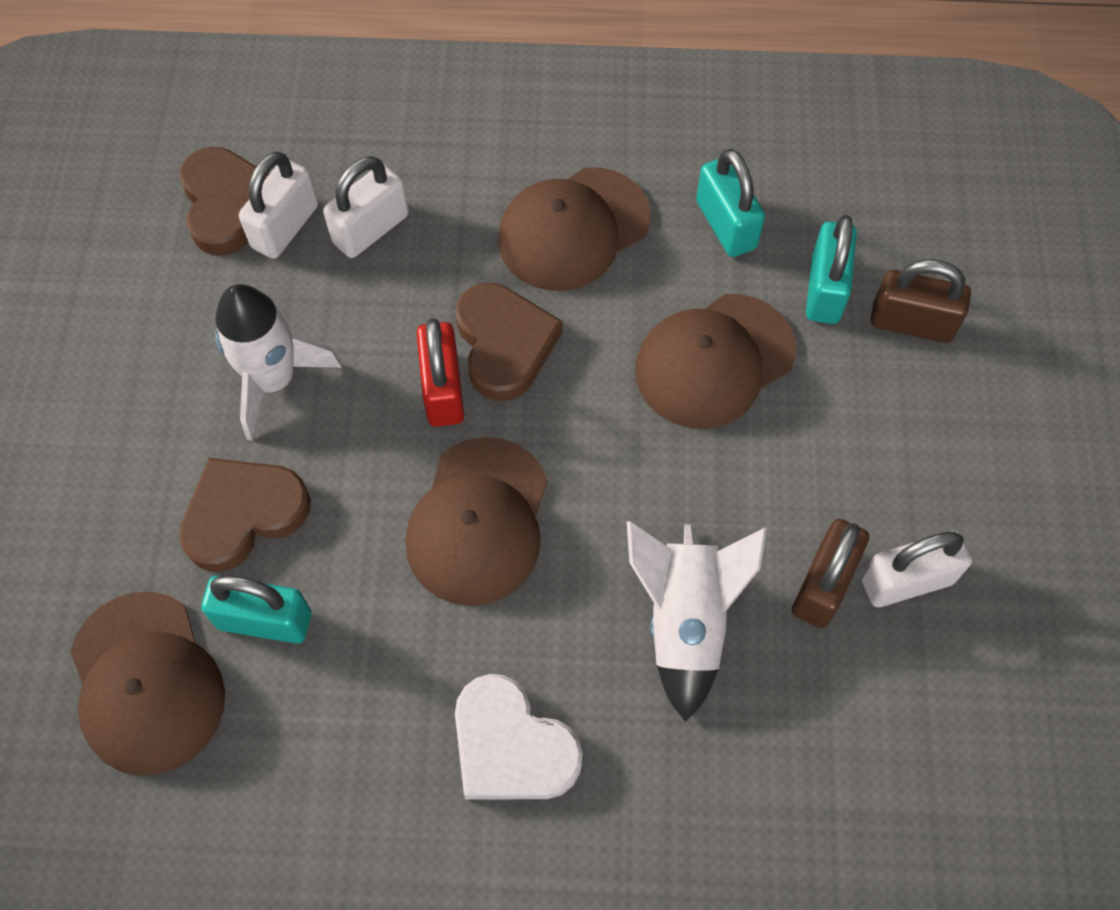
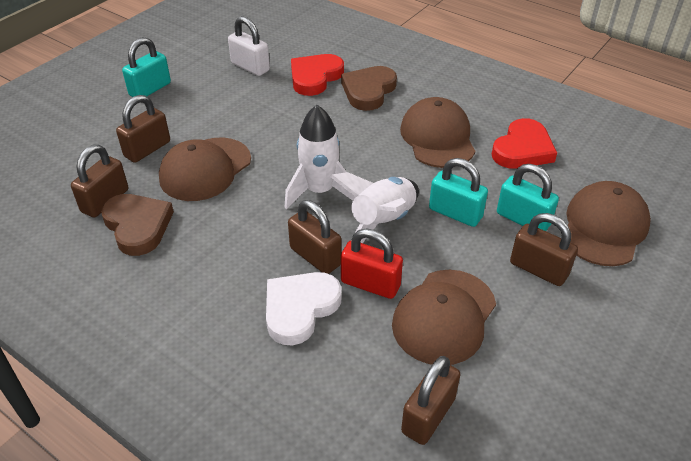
brown heart: 3 -> 2
brown padlock: 2 -> 5
red heart: 0 -> 2
white padlock: 3 -> 1

